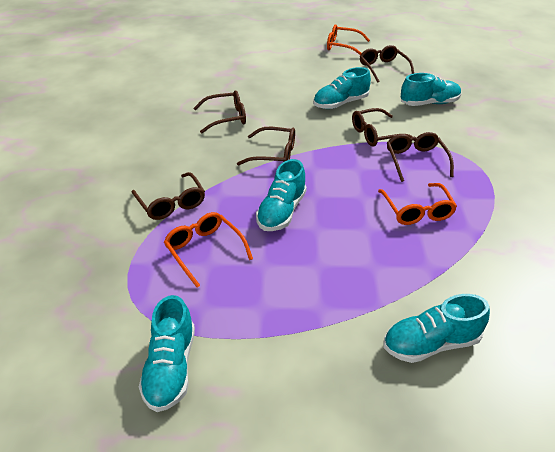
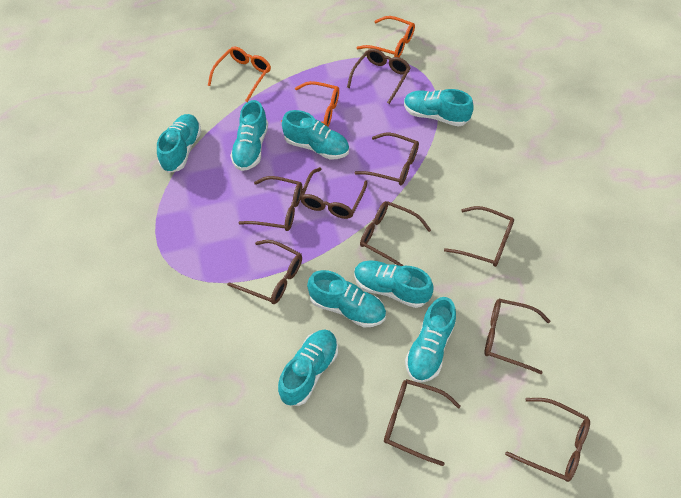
brown glasses: 6 -> 10
turquoise shoe: 5 -> 8

